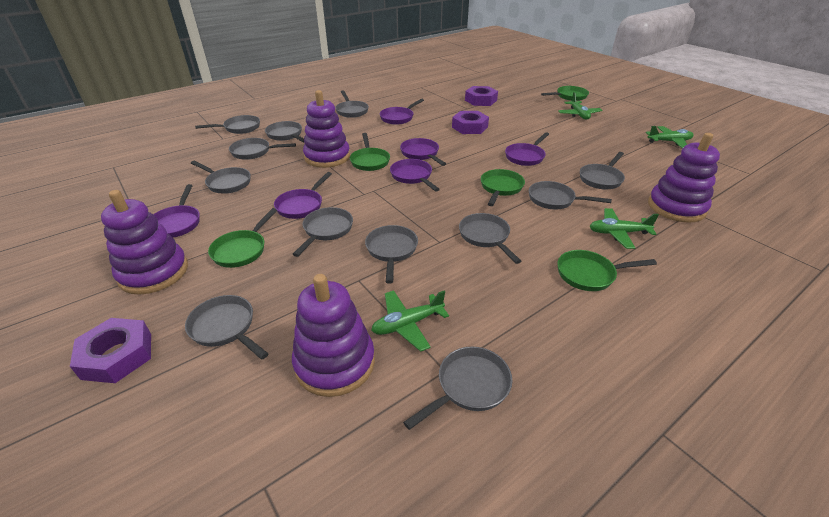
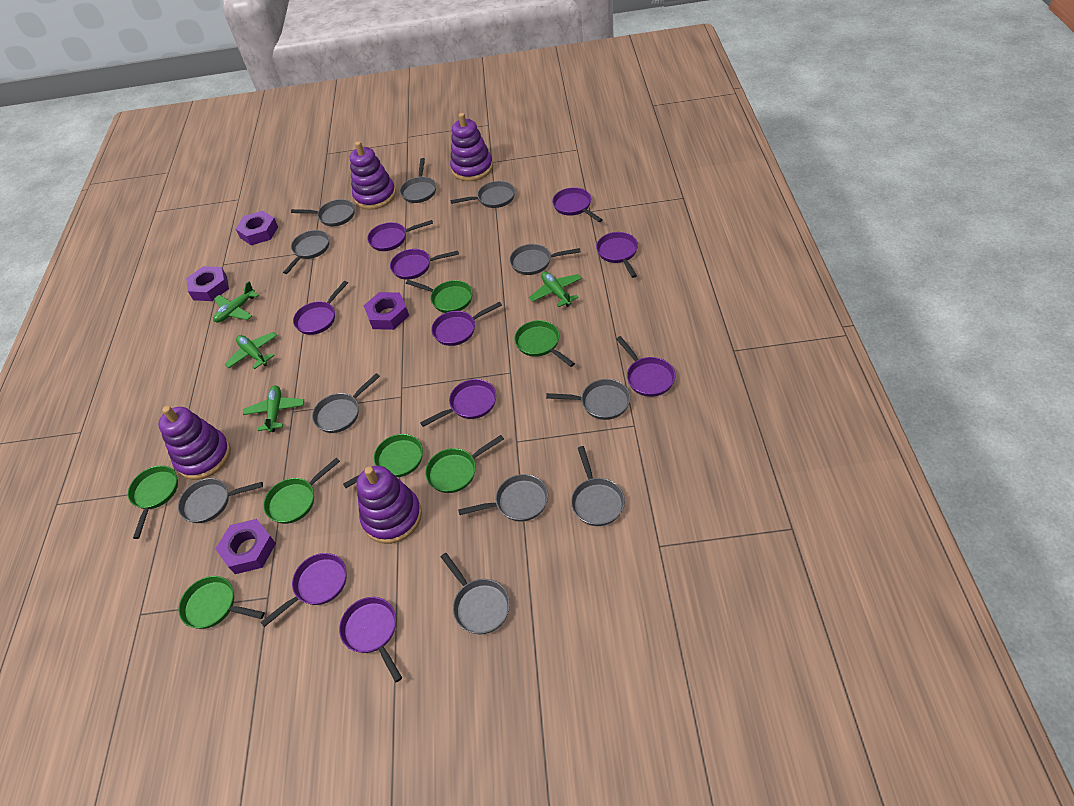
green pan: 5 -> 7
grey pan: 12 -> 11
purple nut: 3 -> 4
purple pan: 6 -> 10

